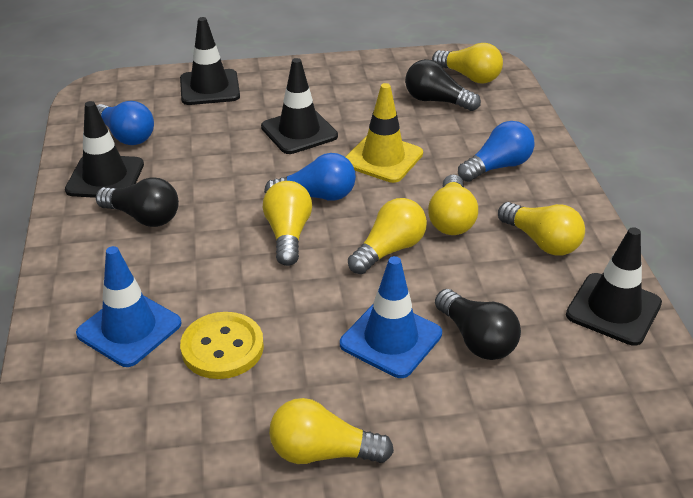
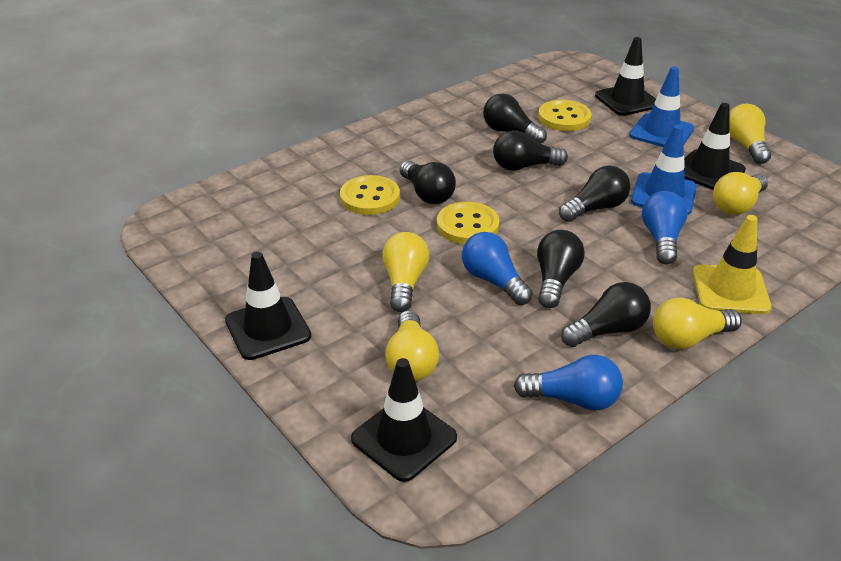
black light bulb: 3 -> 6
yellow button: 1 -> 3
yellow light bulb: 6 -> 5

